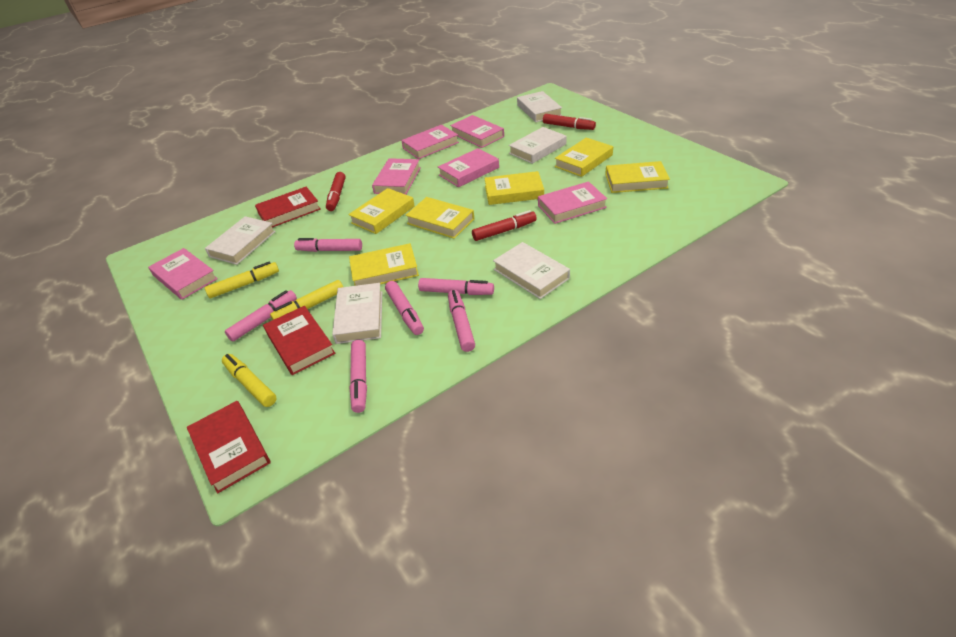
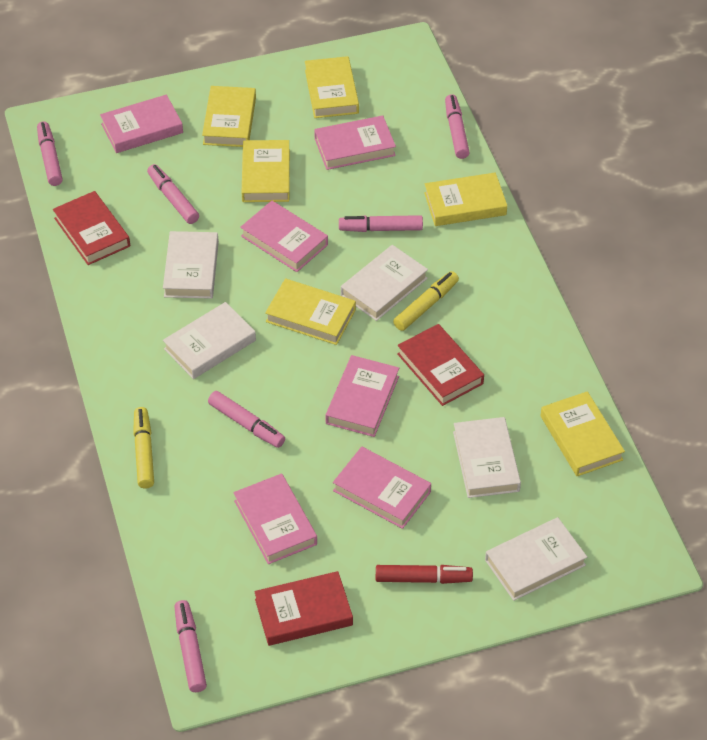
red marker: 3 -> 1
yellow marker: 3 -> 2

